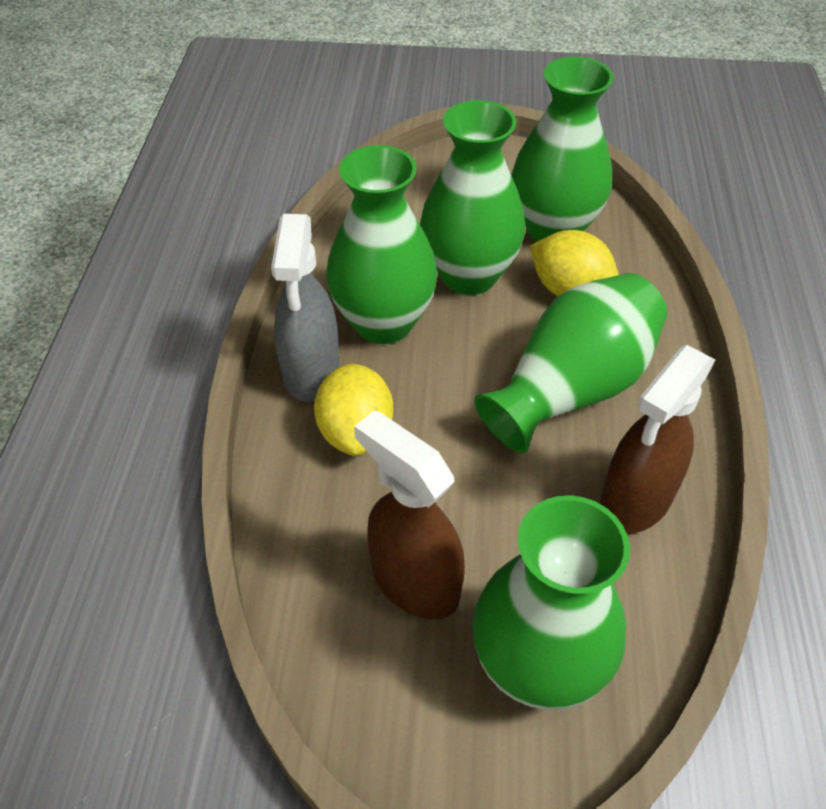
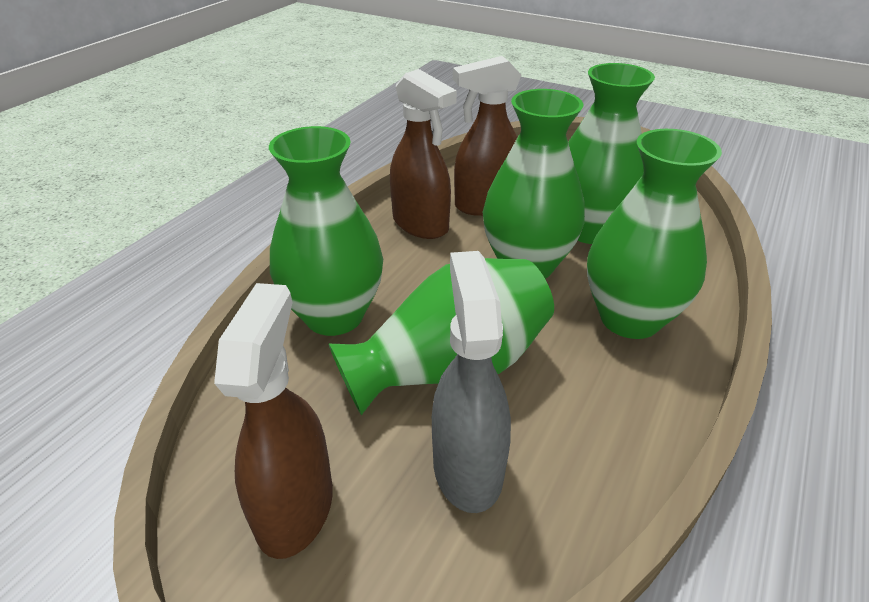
brown spray bottle: 2 -> 3
yellow lemon: 2 -> 0

